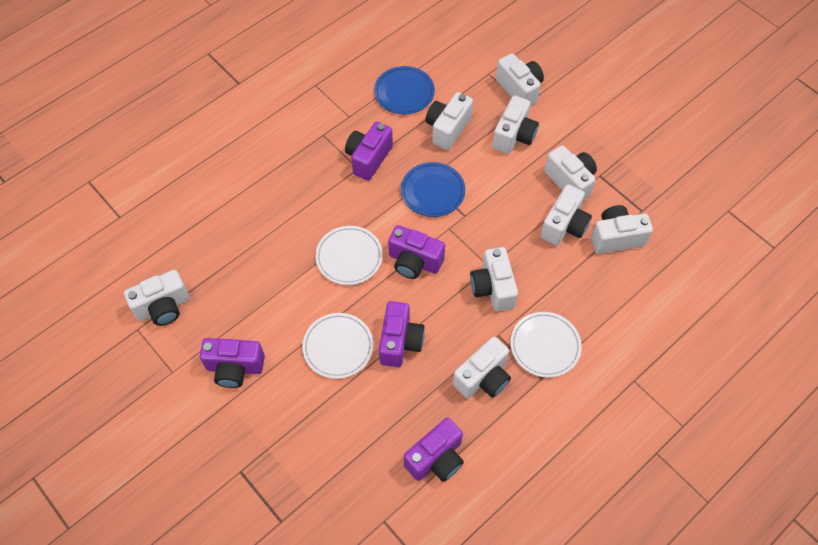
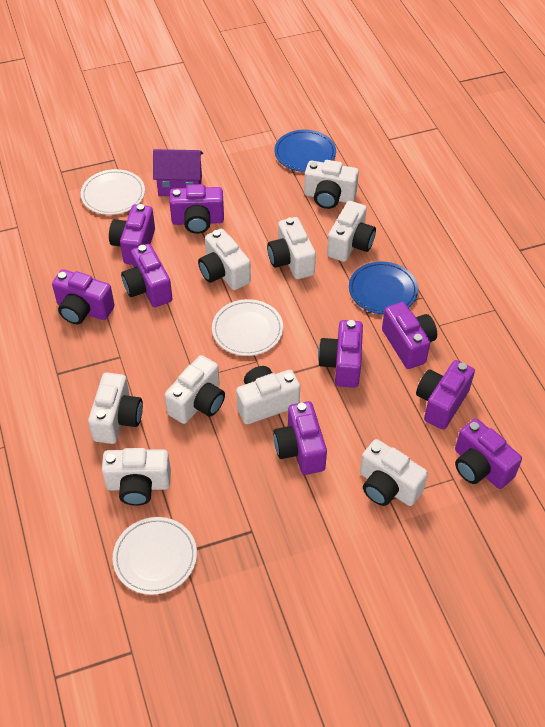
purple camera: 5 -> 9
purple house: 0 -> 1

